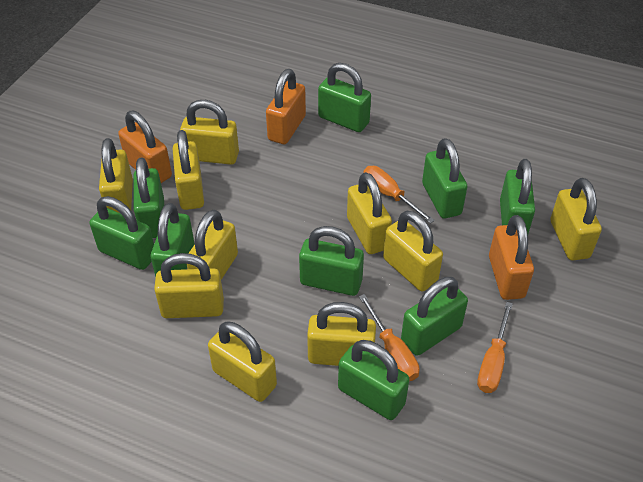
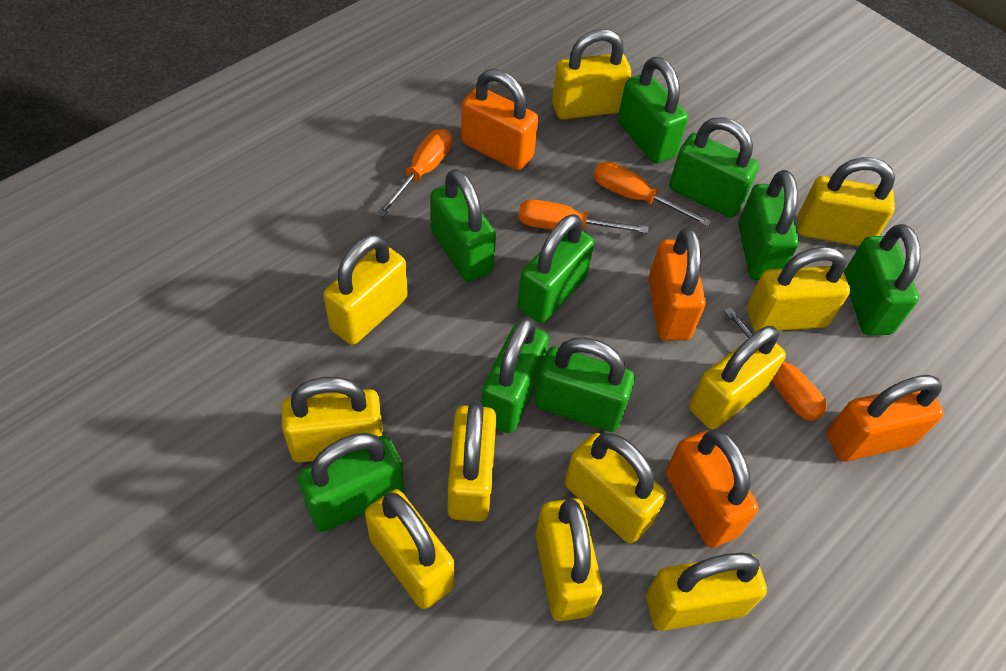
orange padlock: 3 -> 4
orange screwdriver: 3 -> 4
yellow padlock: 10 -> 11

